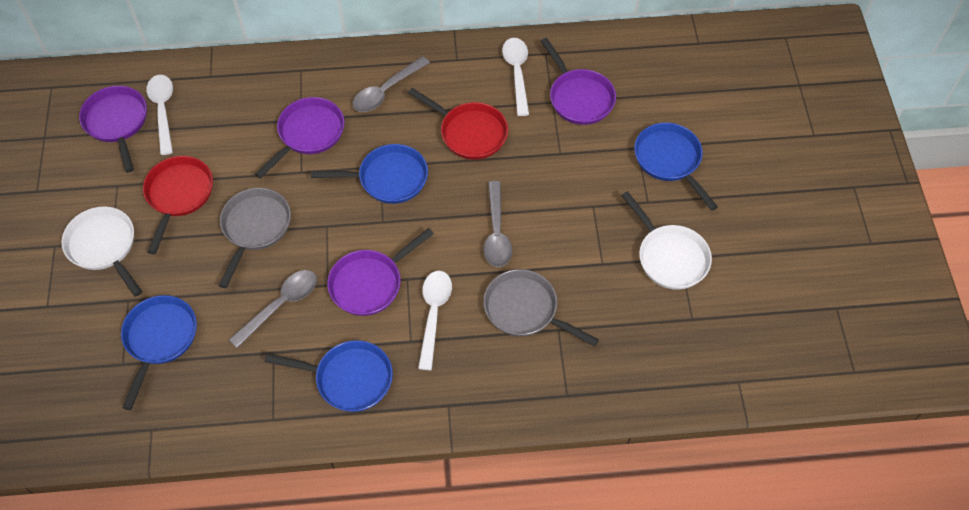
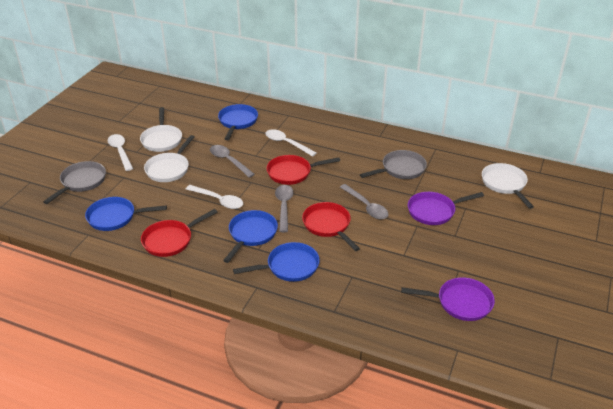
purple pan: 4 -> 2
red pan: 2 -> 3
white pan: 2 -> 3

